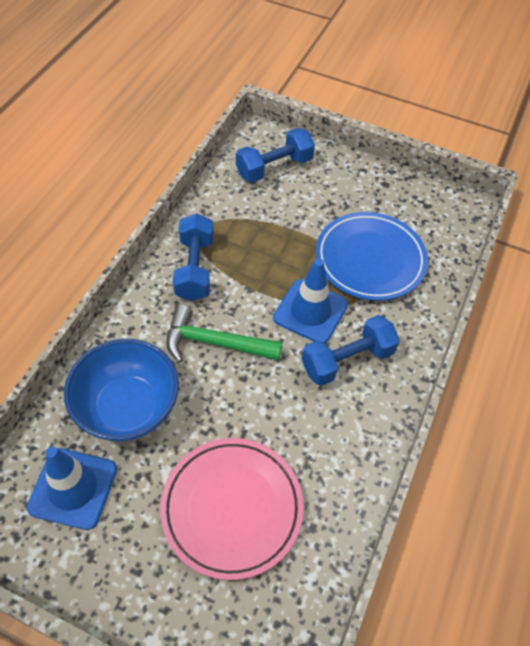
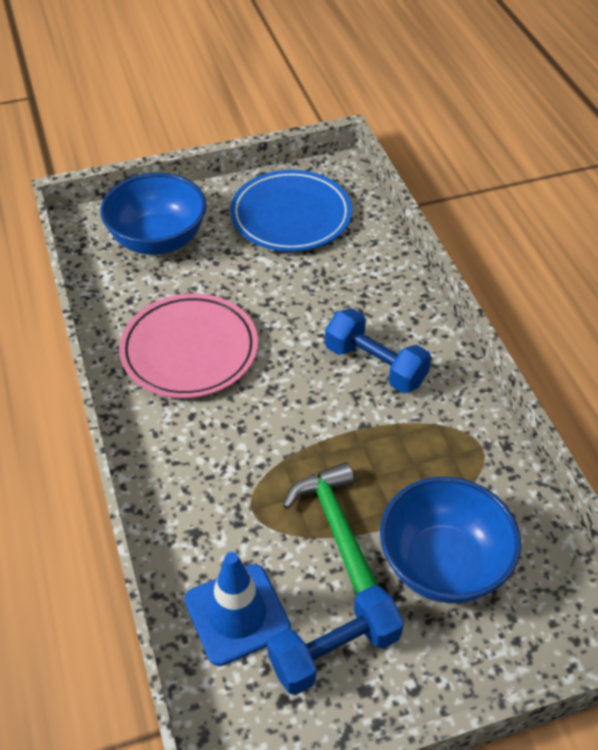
blue bowl: 1 -> 2
blue dumbbell: 3 -> 2
blue traffic cone: 2 -> 1

